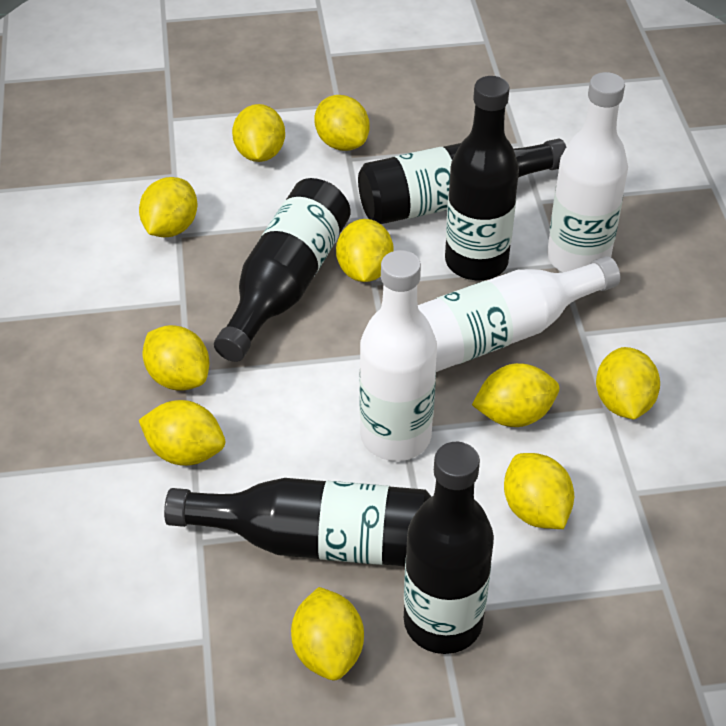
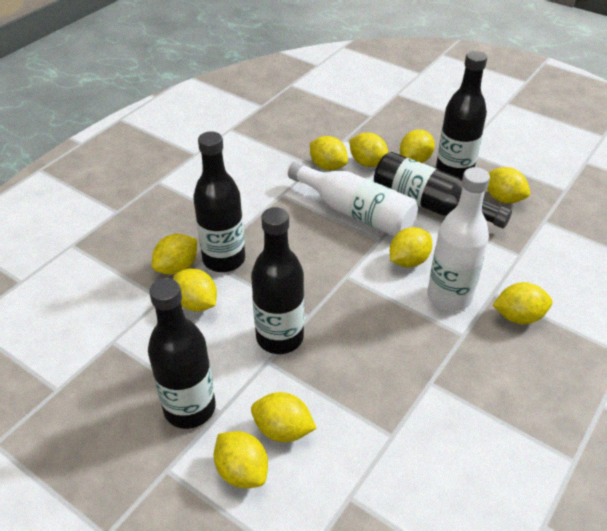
white bottle: 3 -> 2

